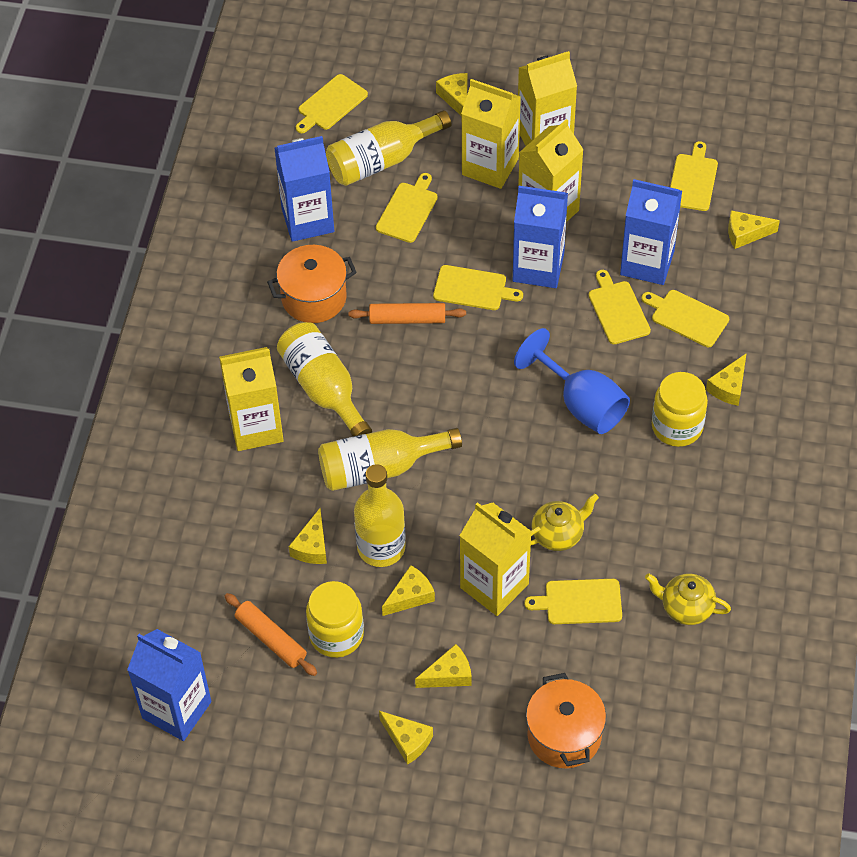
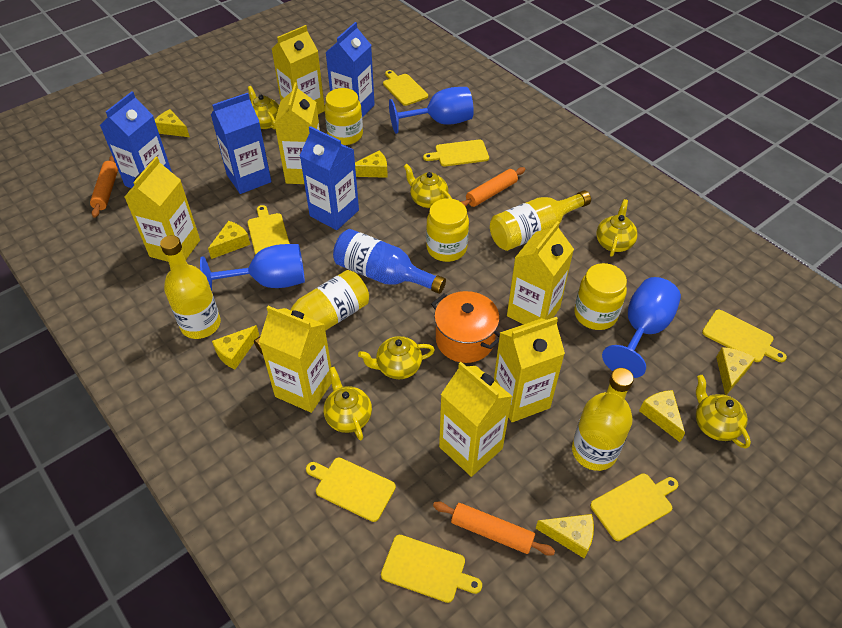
blue bottle: 0 -> 1
blue goblet: 1 -> 3
orange pot: 2 -> 1
orange rolling pin: 2 -> 3
yellow carton: 5 -> 7
yellow jar: 2 -> 3
yellow teapot: 2 -> 6

